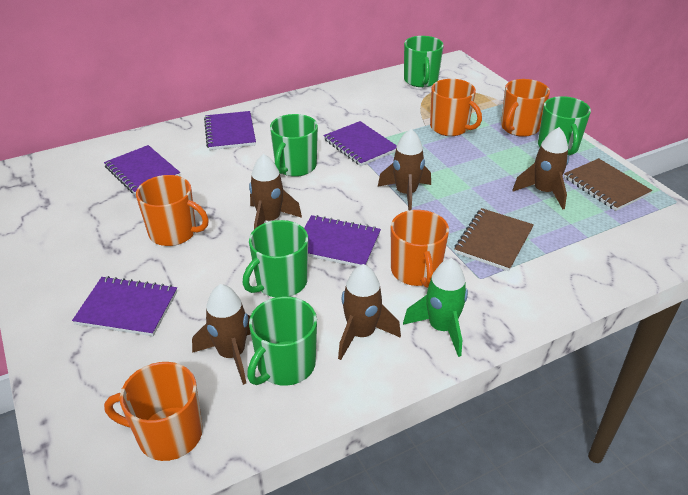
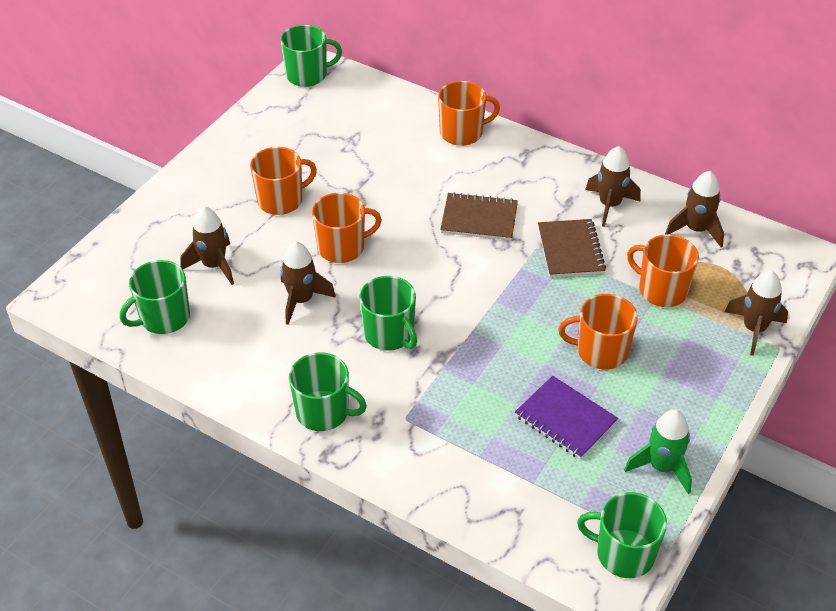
purple notebook: 5 -> 1

